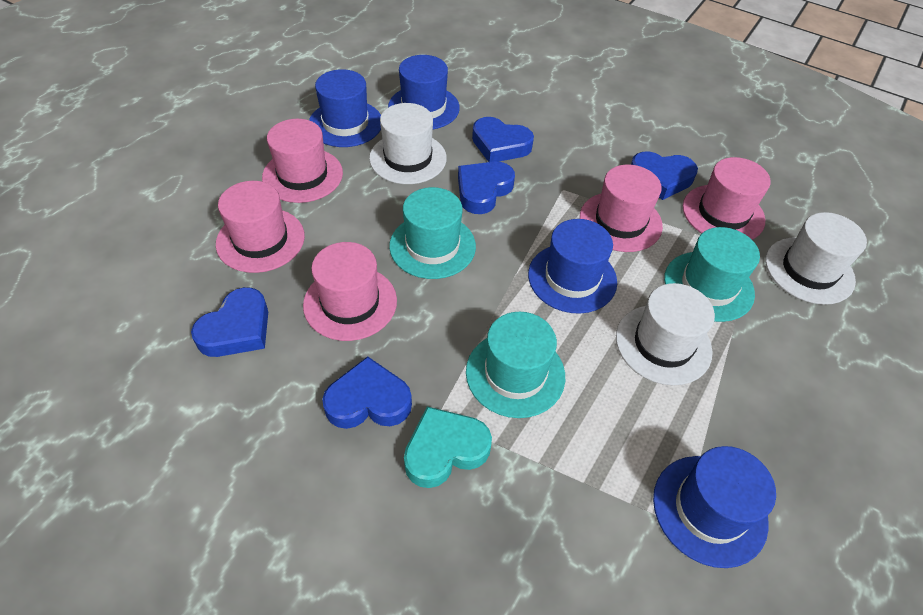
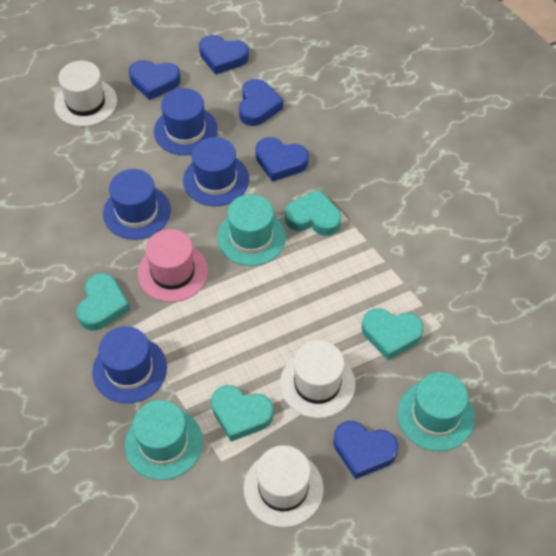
pink hat: 5 -> 1
turquoise heart: 1 -> 4

